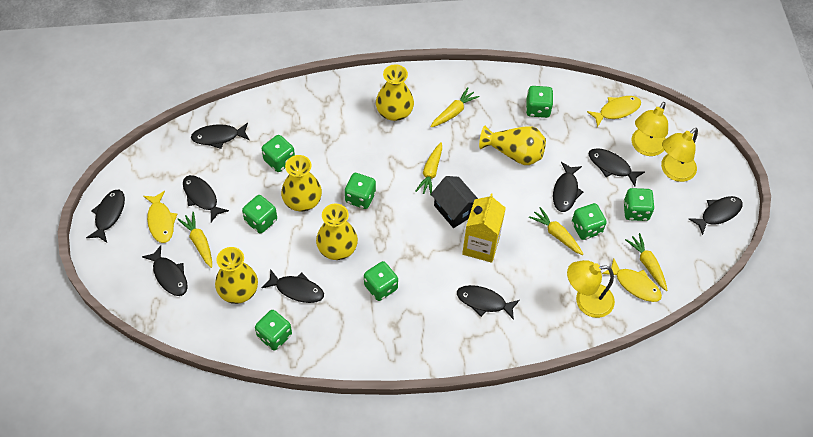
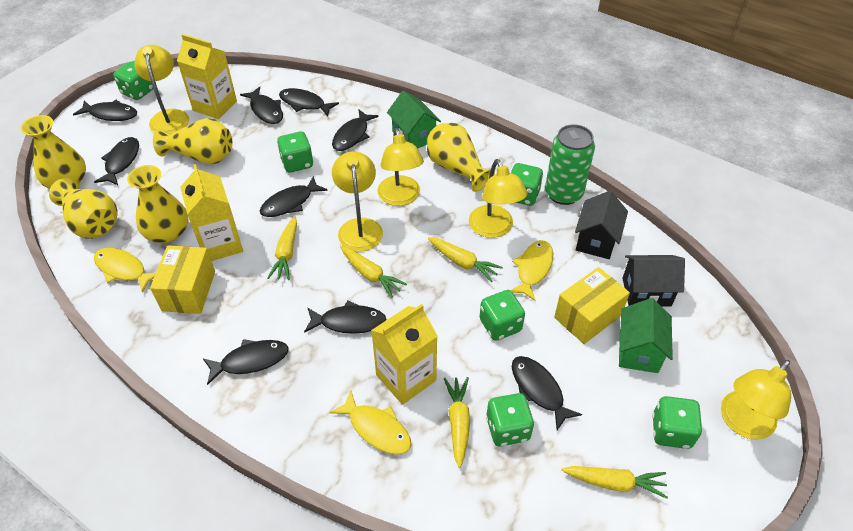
black house: 1 -> 2
green can: 0 -> 1
green dice: 8 -> 6
green house: 0 -> 2
yellow box: 0 -> 2
yellow carton: 1 -> 3
yellow lamp: 3 -> 5

